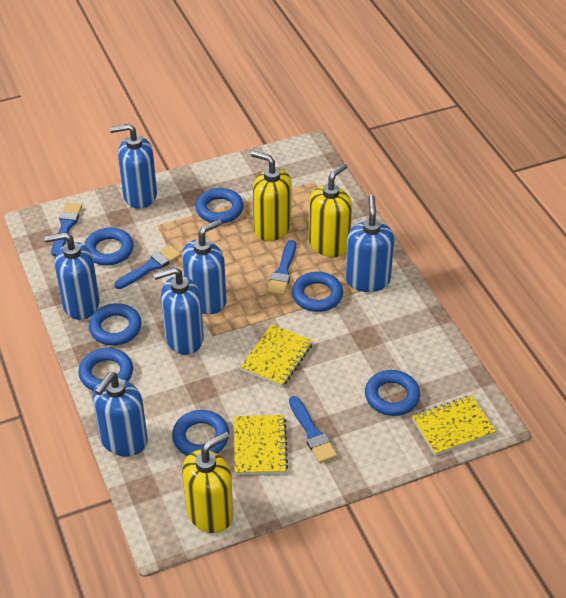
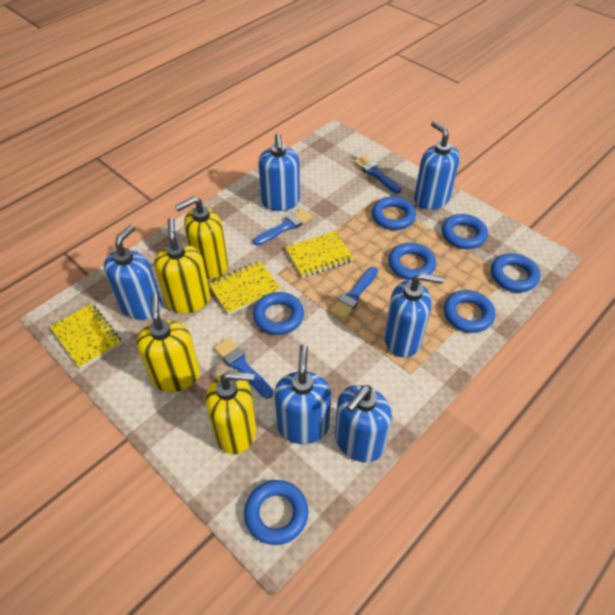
yellow soap dispenser: 3 -> 4

